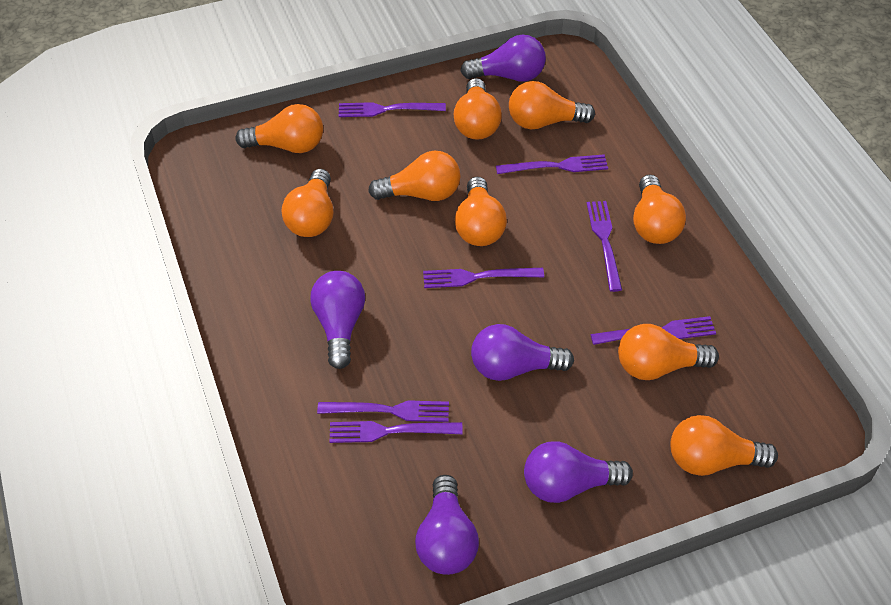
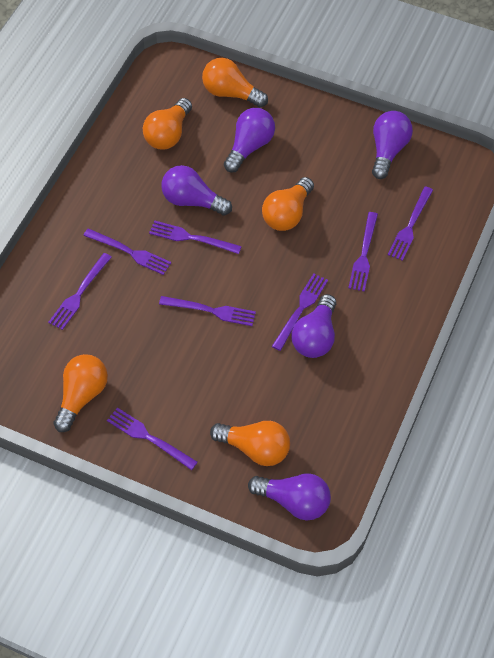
orange light bulb: 9 -> 5
purple fork: 7 -> 8

